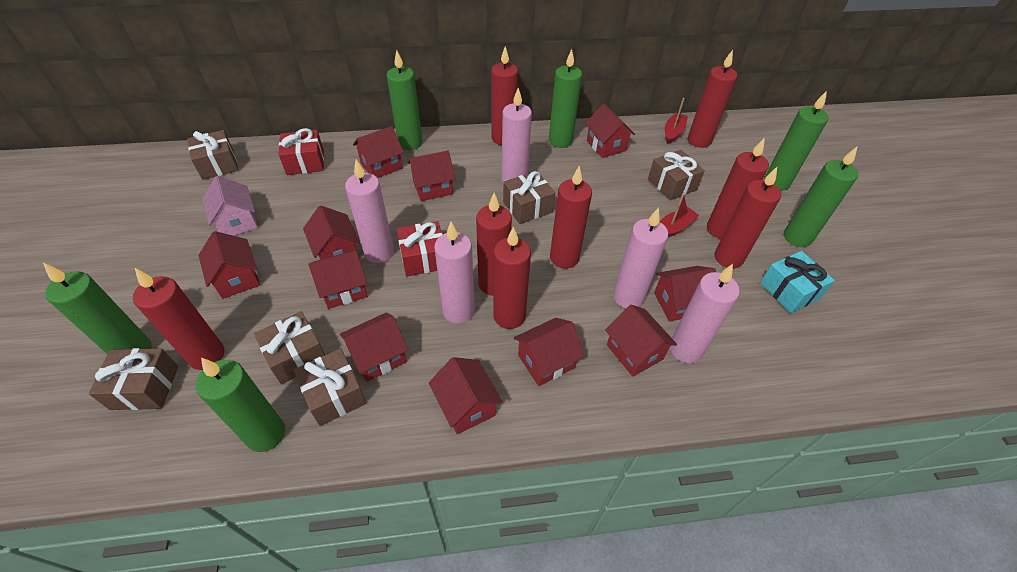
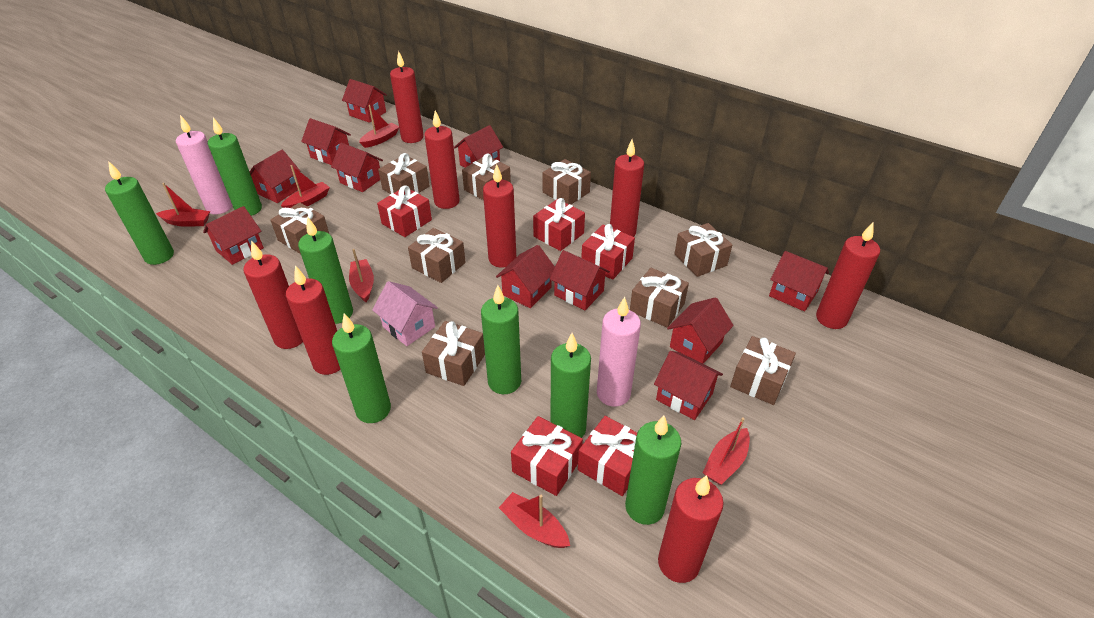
brown gift: 6 -> 9
green candle: 6 -> 7
pink candle: 5 -> 2
red boat: 2 -> 6
red gift: 2 -> 5
turquoise gift: 1 -> 0

